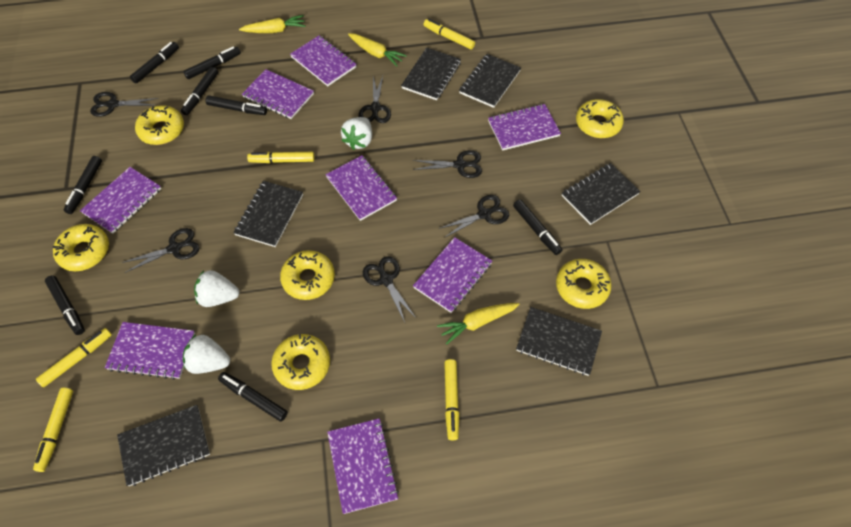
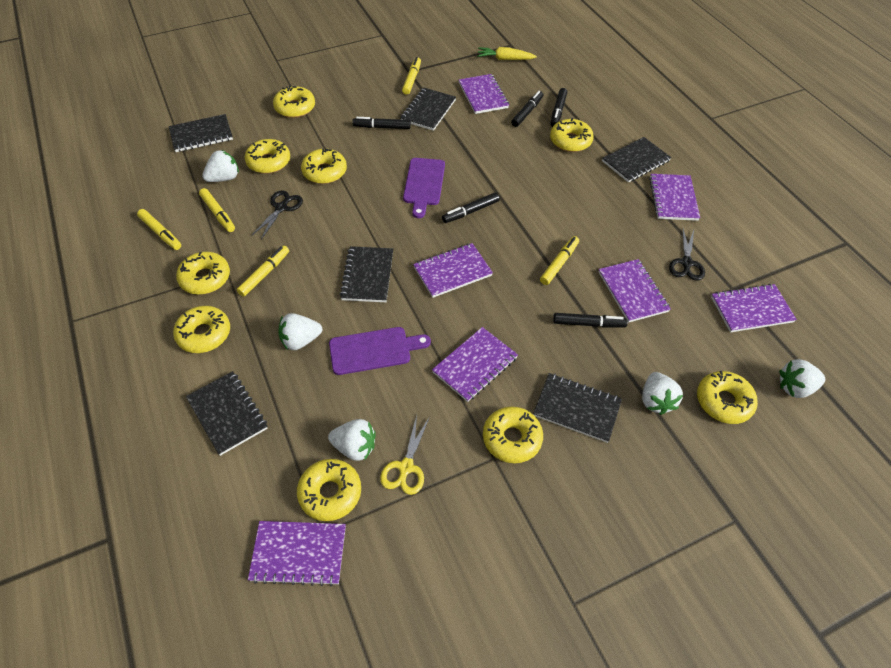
black marker: 8 -> 5
black scissors: 6 -> 2
purple cutting board: 0 -> 2
purple notebook: 8 -> 7
white strawberry: 3 -> 5
yellow carrot: 3 -> 1
yellow donut: 6 -> 9
yellow scissors: 0 -> 1

